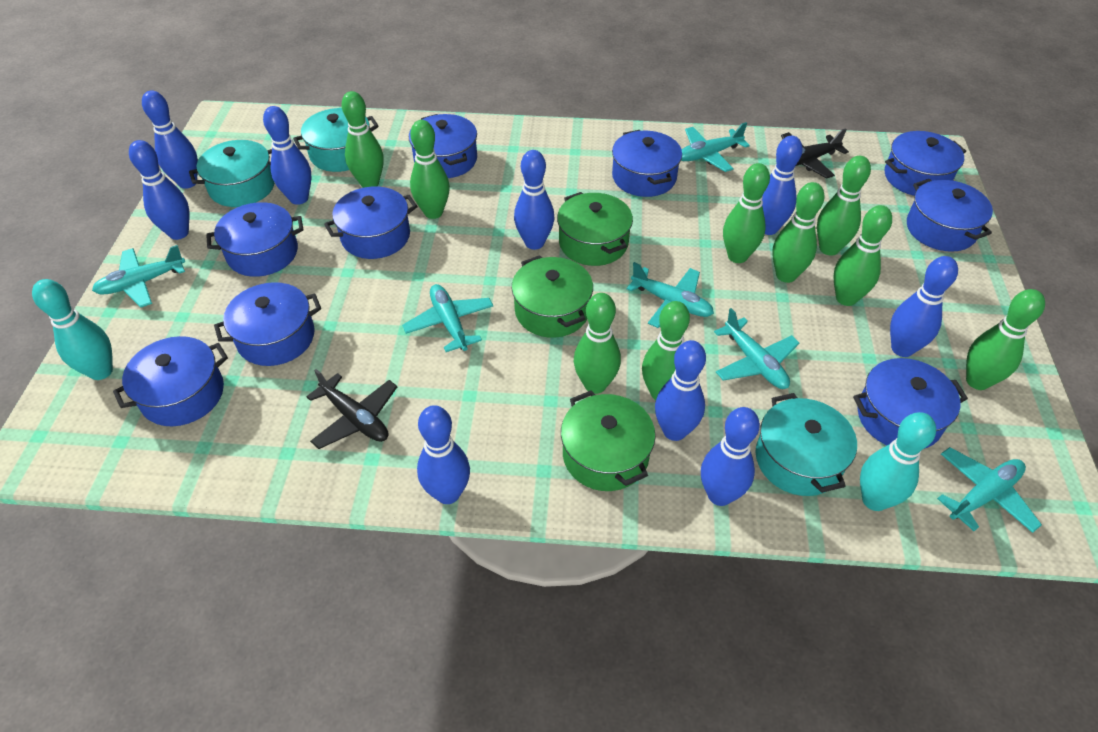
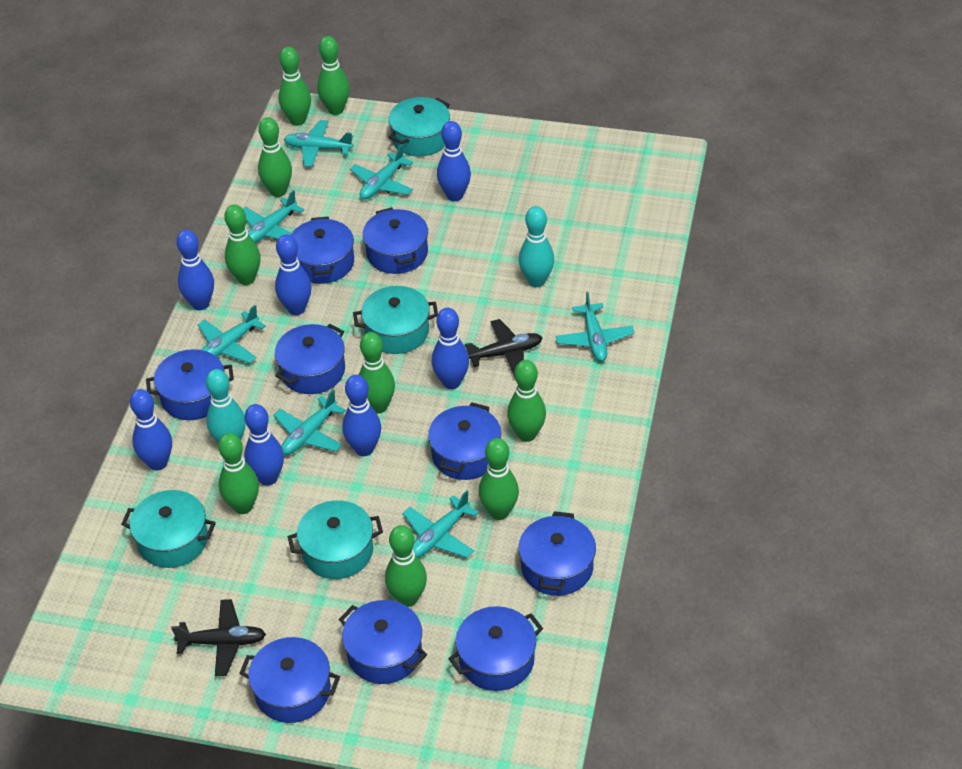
blue bowling pin: 9 -> 7
green pot: 3 -> 0
turquoise plane: 6 -> 7
turquoise pot: 3 -> 4

